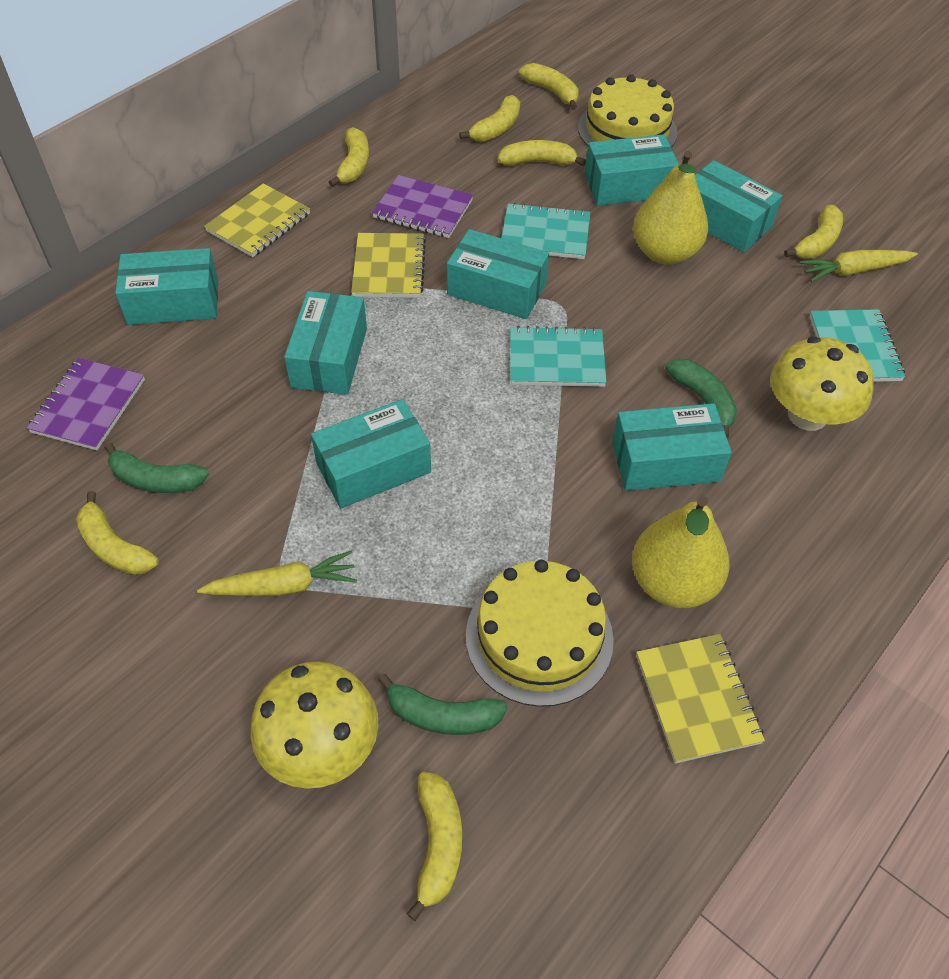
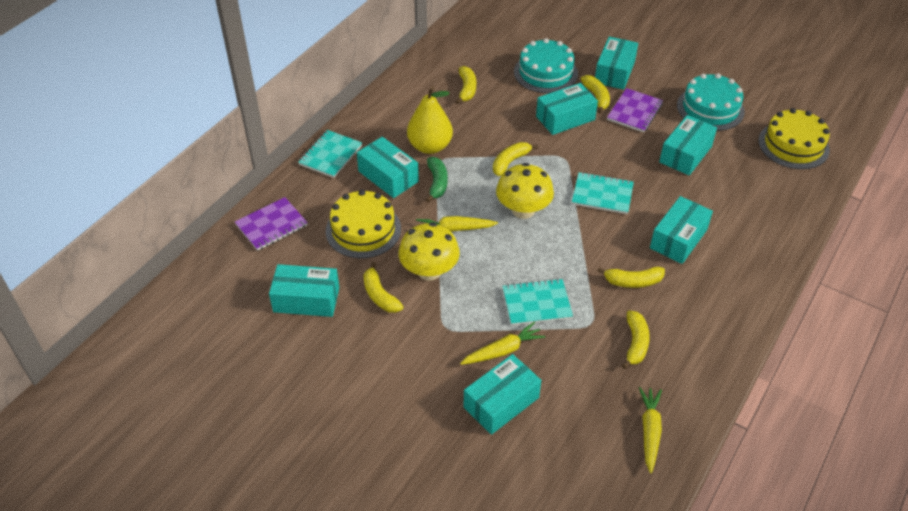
green banana: 3 -> 1
turquoise cake: 0 -> 2
yellow banana: 7 -> 6
yellow carrot: 2 -> 3
yellow notebook: 3 -> 0
yellow pear: 2 -> 1

